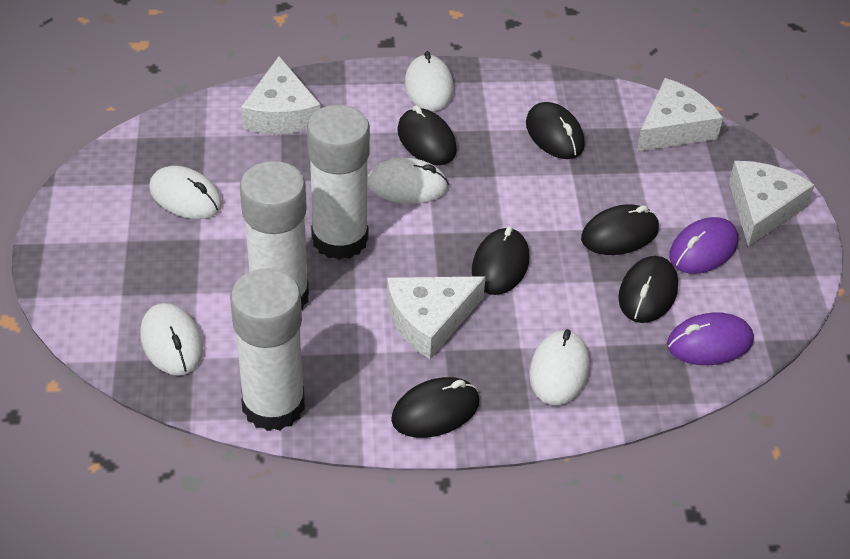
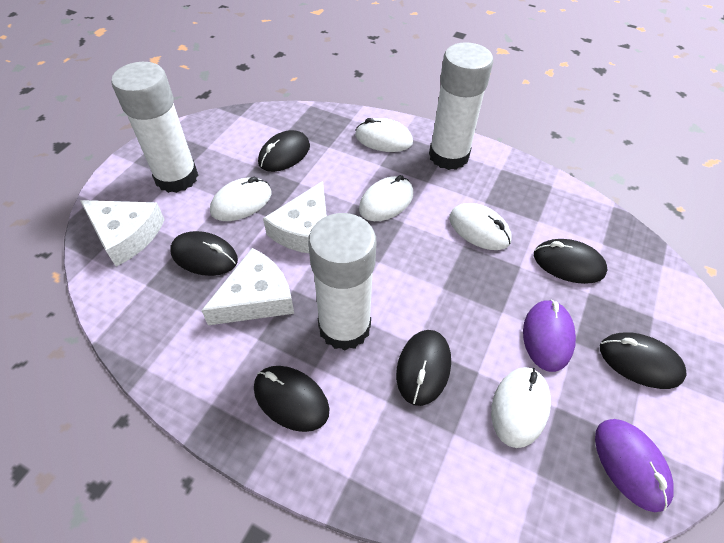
white cheese: 4 -> 3

